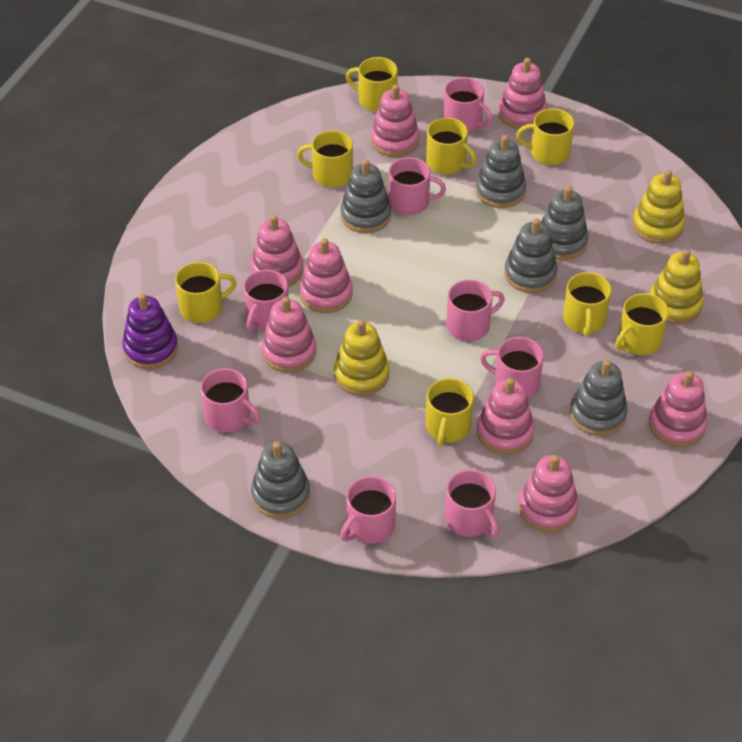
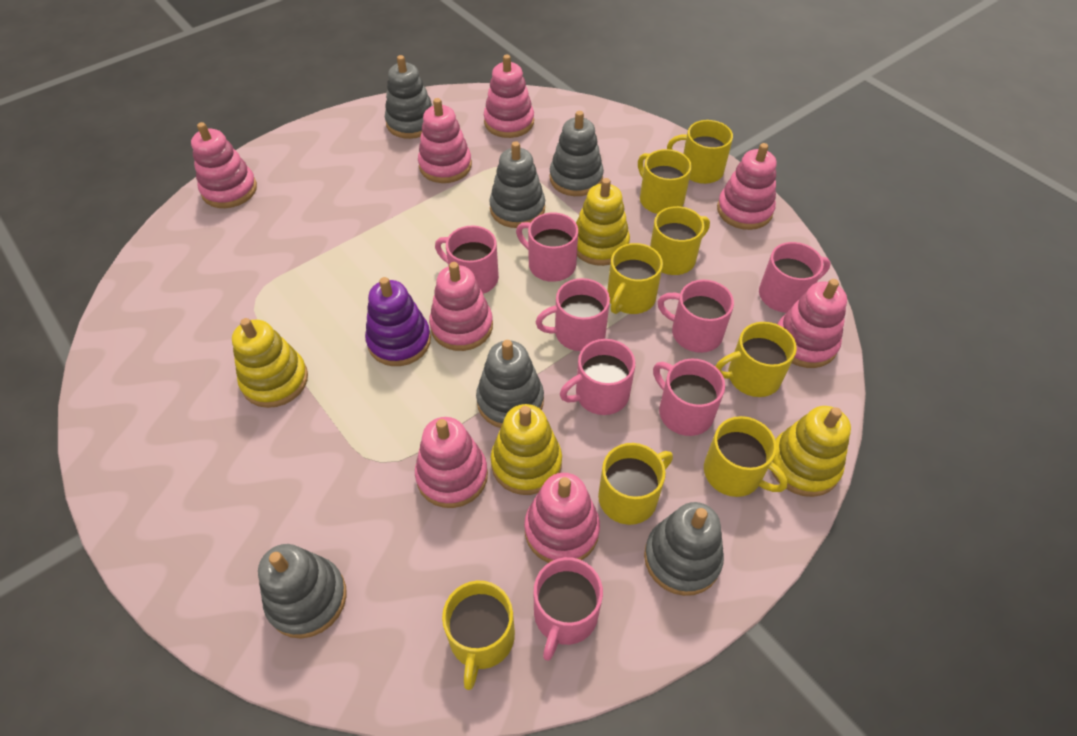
yellow stacking toy: 3 -> 4

